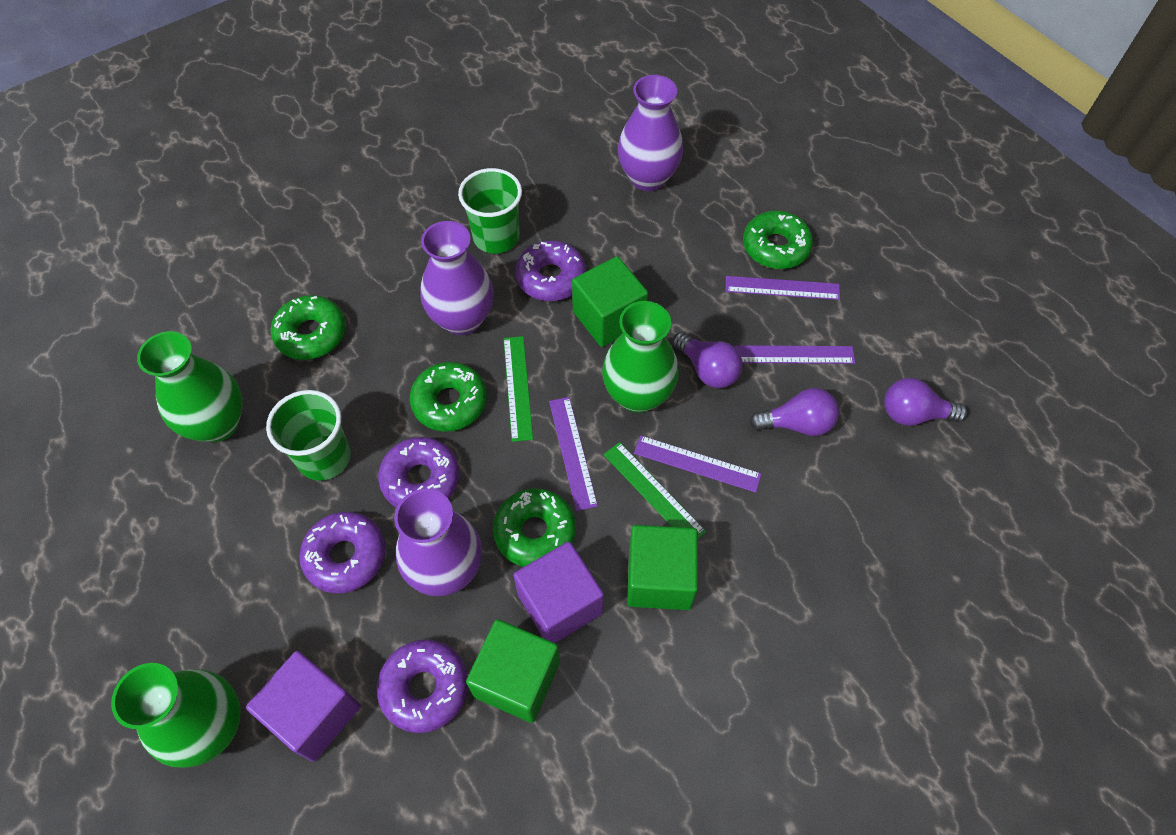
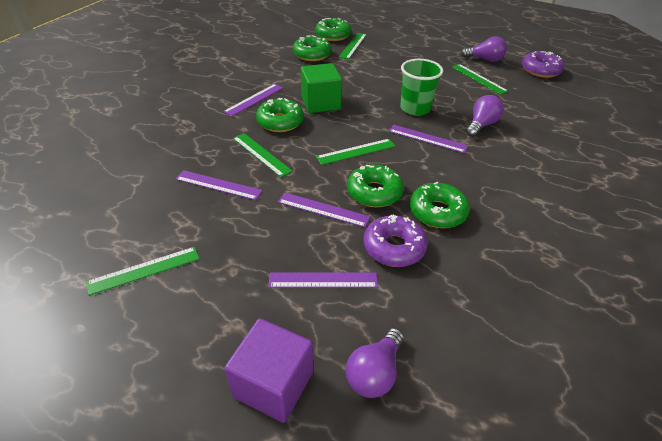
green cube: 3 -> 1
green cup: 2 -> 1
green donut: 4 -> 5
green ruler: 2 -> 5
green vase: 3 -> 0
purple cube: 2 -> 1
purple donut: 4 -> 2
purple ruler: 4 -> 5
purple vase: 3 -> 0

